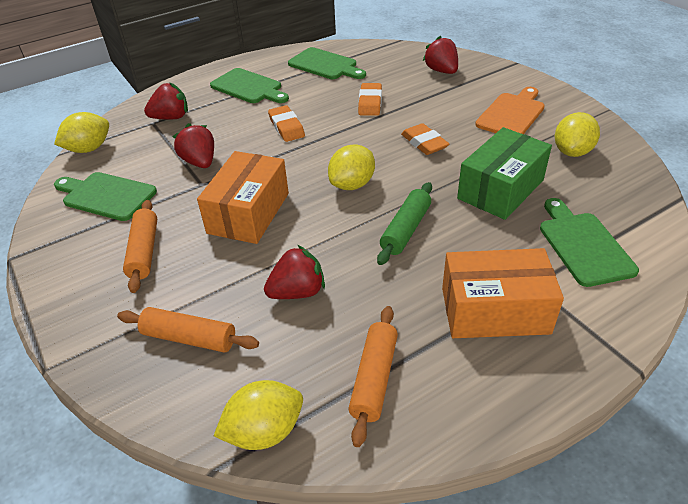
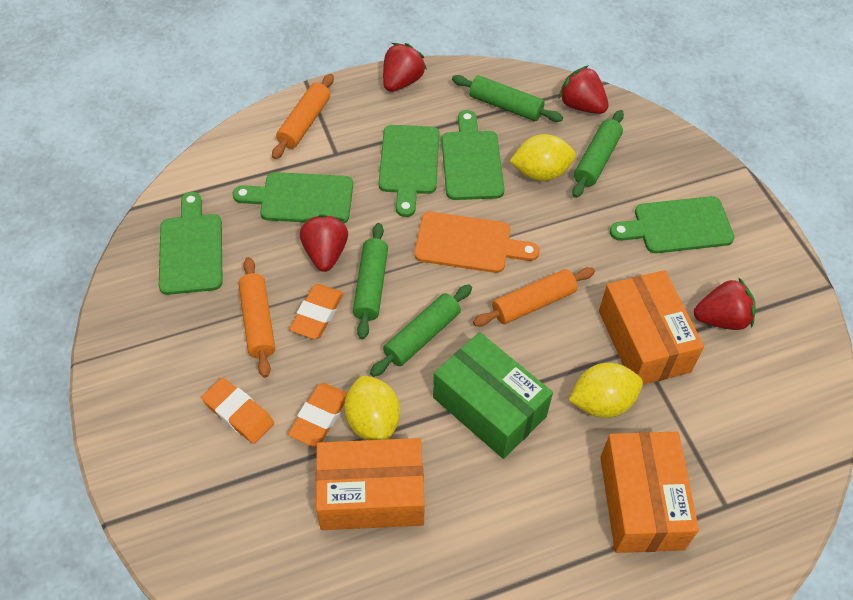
green cutting board: 4 -> 5
green rolling pin: 1 -> 4
orange box: 2 -> 3
yellow lemon: 4 -> 3

